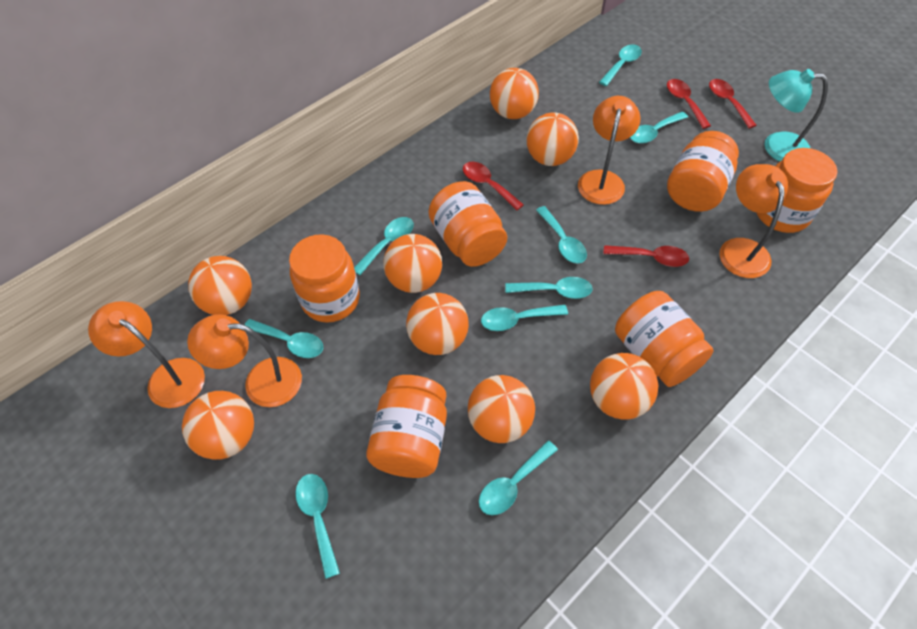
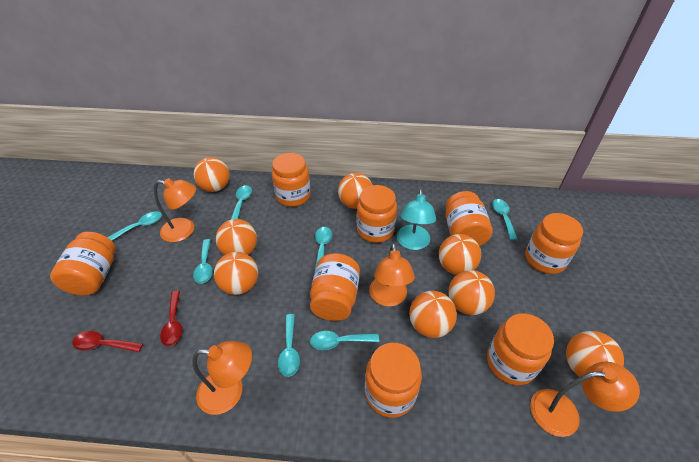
orange jar: 6 -> 8
red spoon: 4 -> 2
turquoise spoon: 9 -> 7

